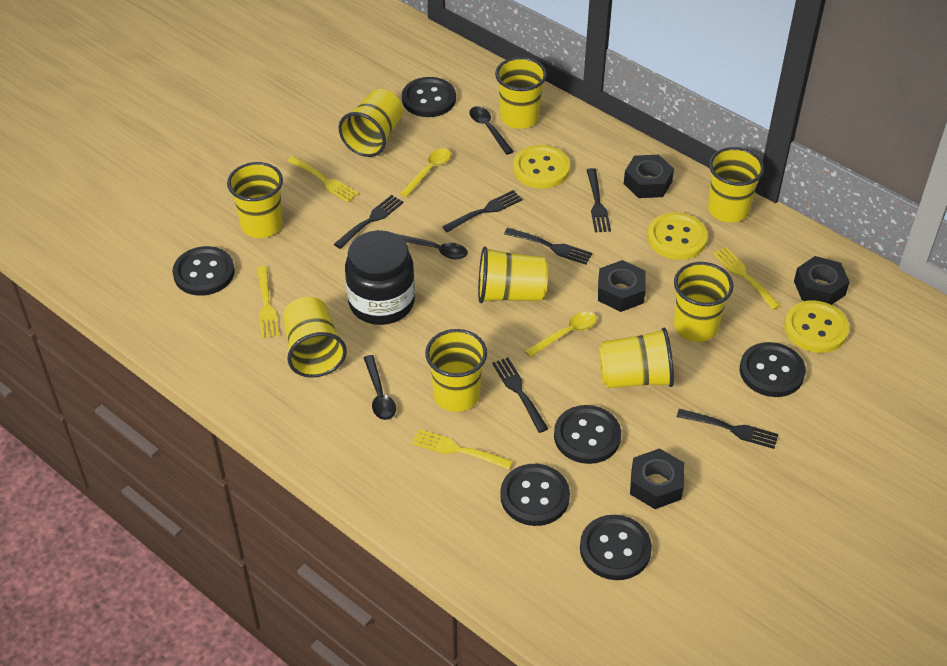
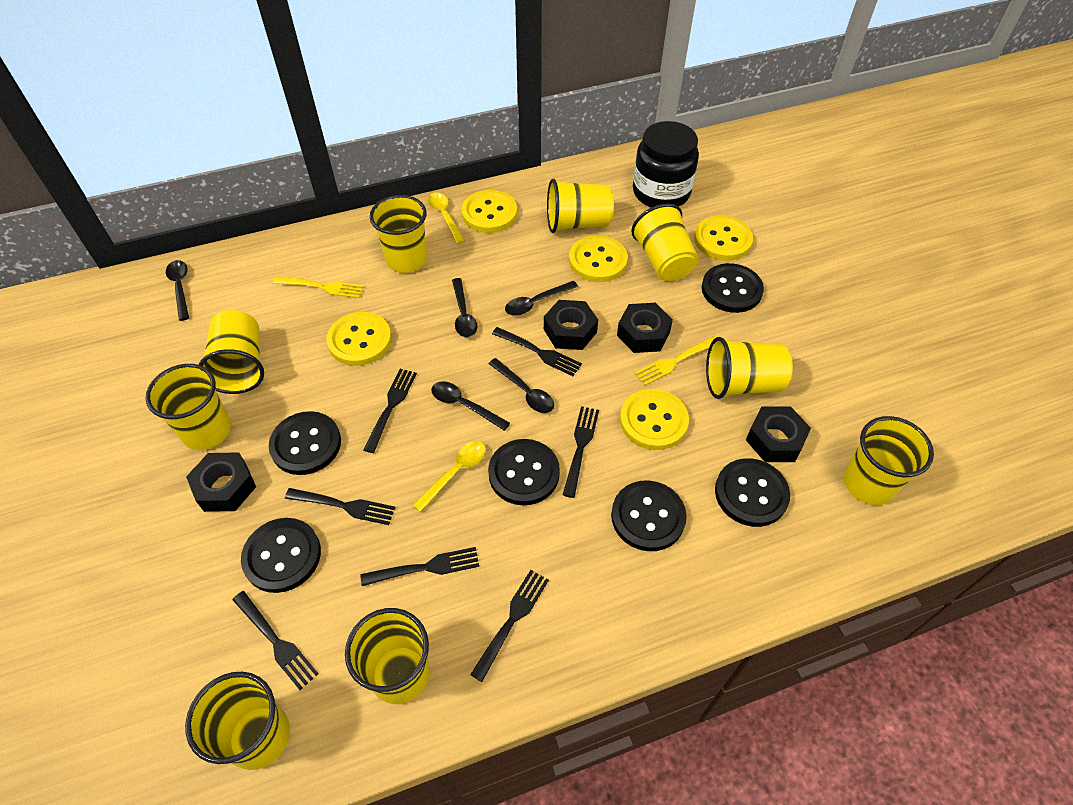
black fork: 6 -> 7
black spoon: 3 -> 5
yellow button: 3 -> 5
yellow fork: 4 -> 2

